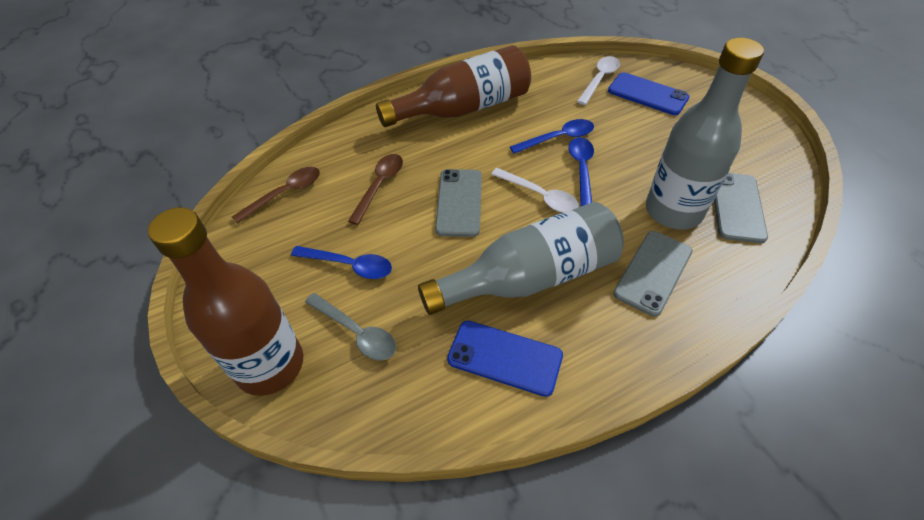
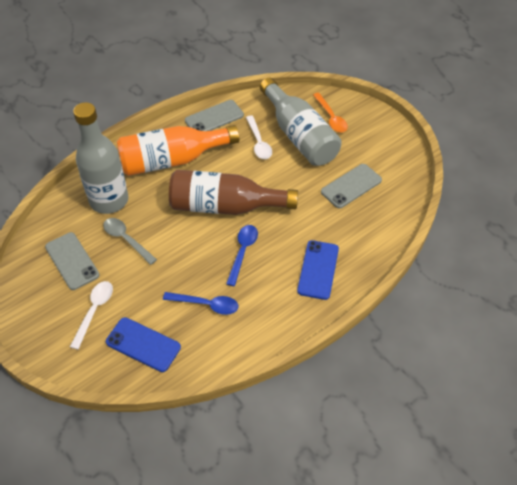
blue spoon: 3 -> 2
brown bottle: 2 -> 1
brown spoon: 2 -> 0
orange bottle: 0 -> 1
orange spoon: 0 -> 1

